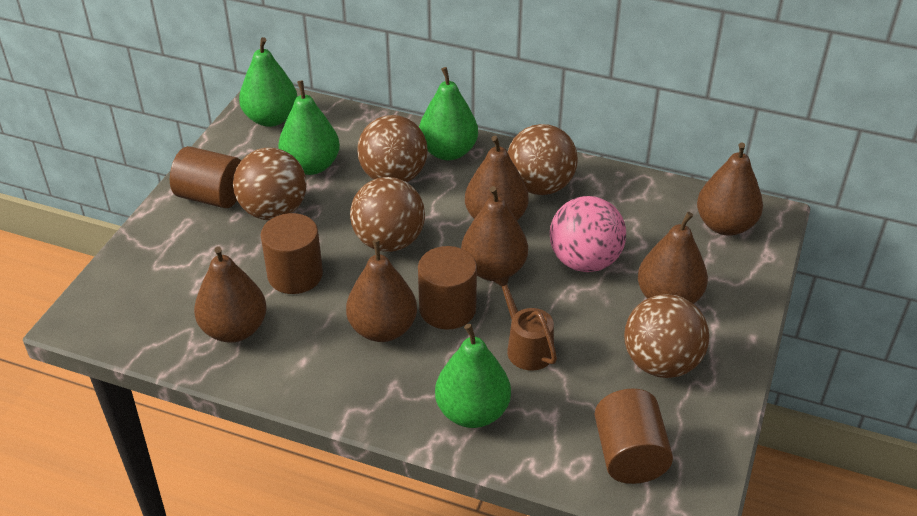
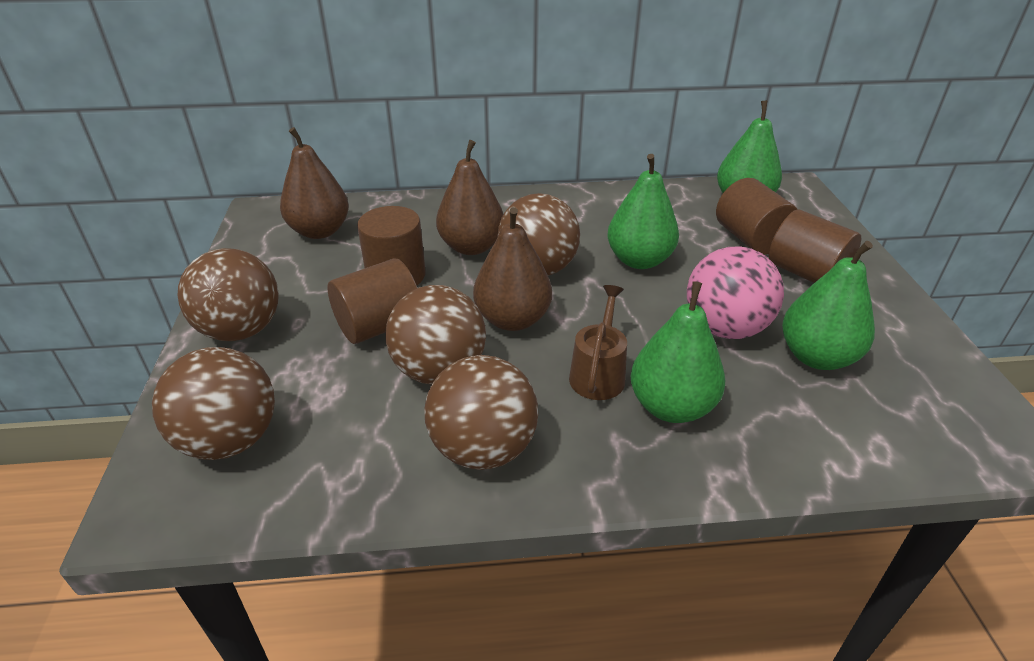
brown pear: 6 -> 3

